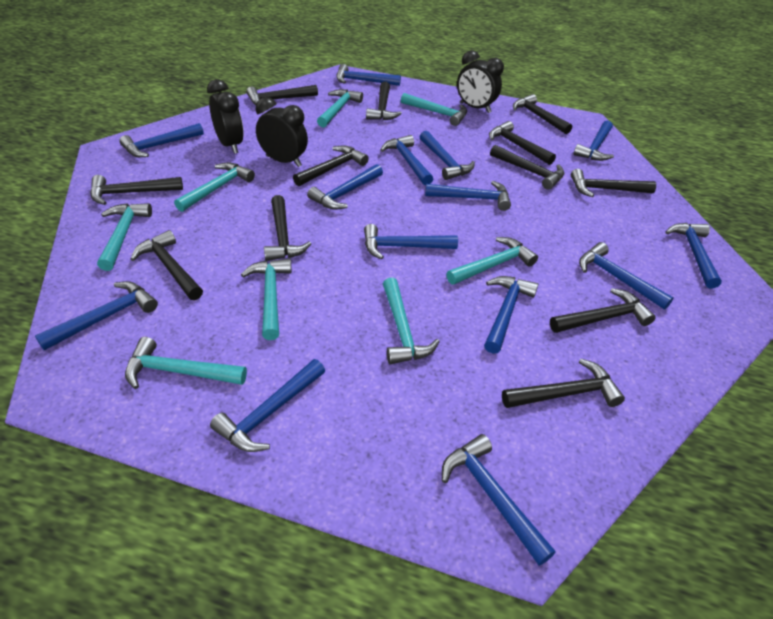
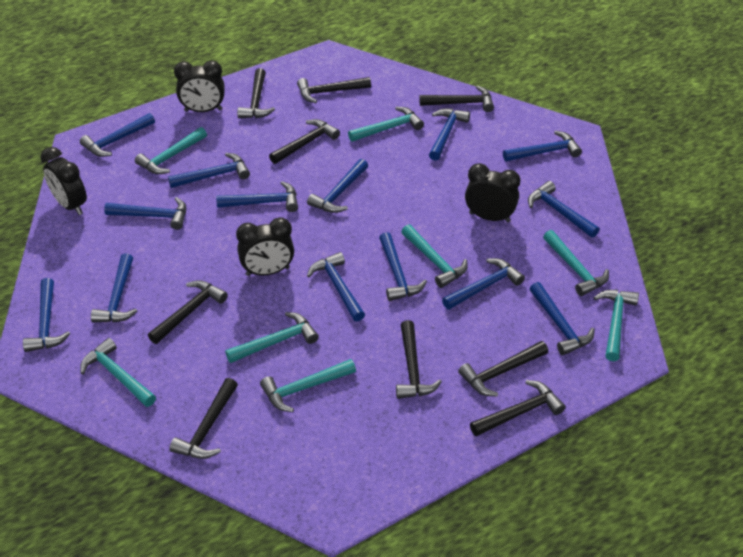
black clock: 3 -> 4
black hammer: 12 -> 9

